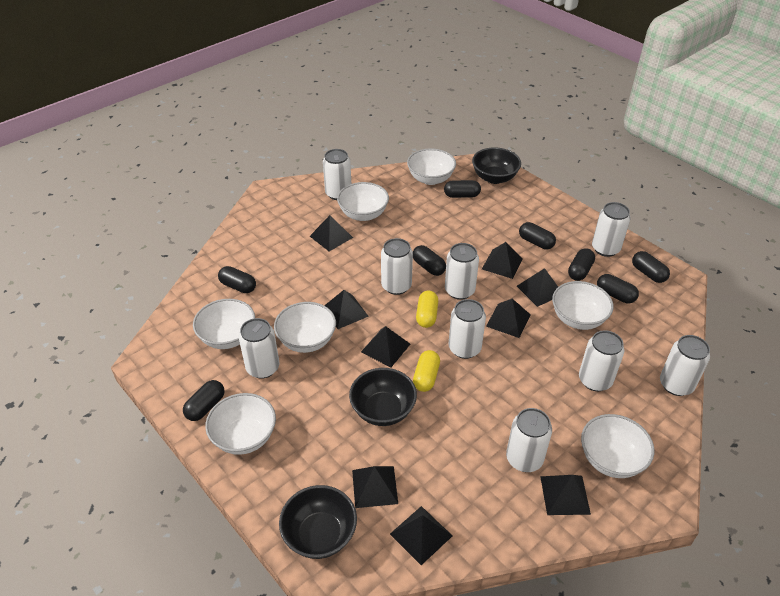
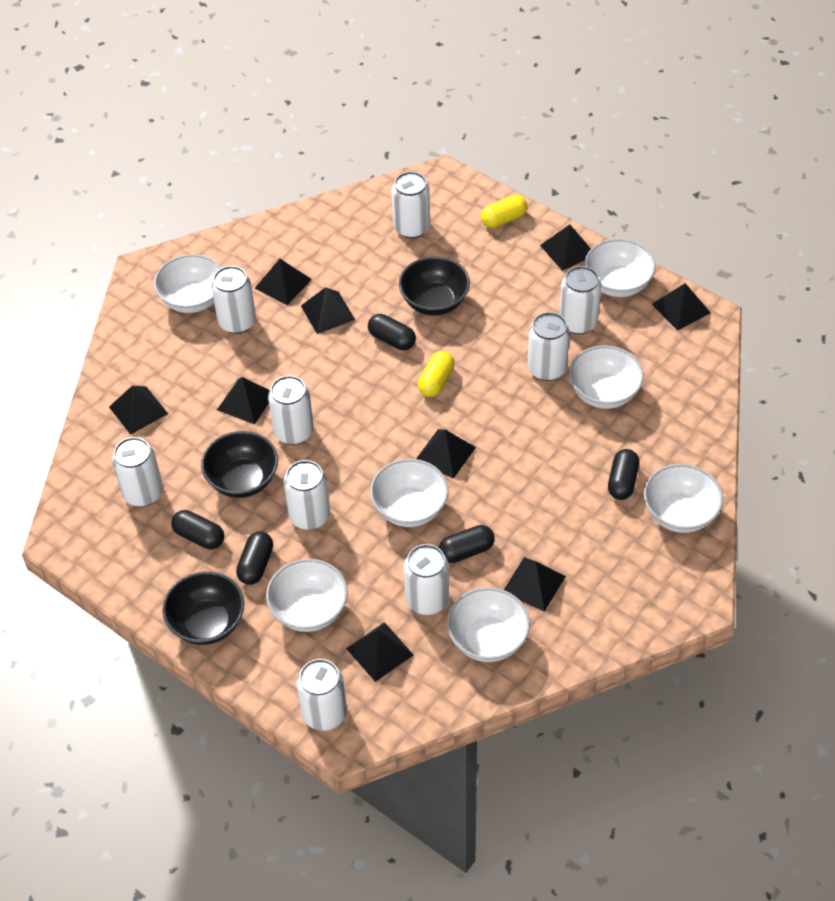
black capsule: 8 -> 5

